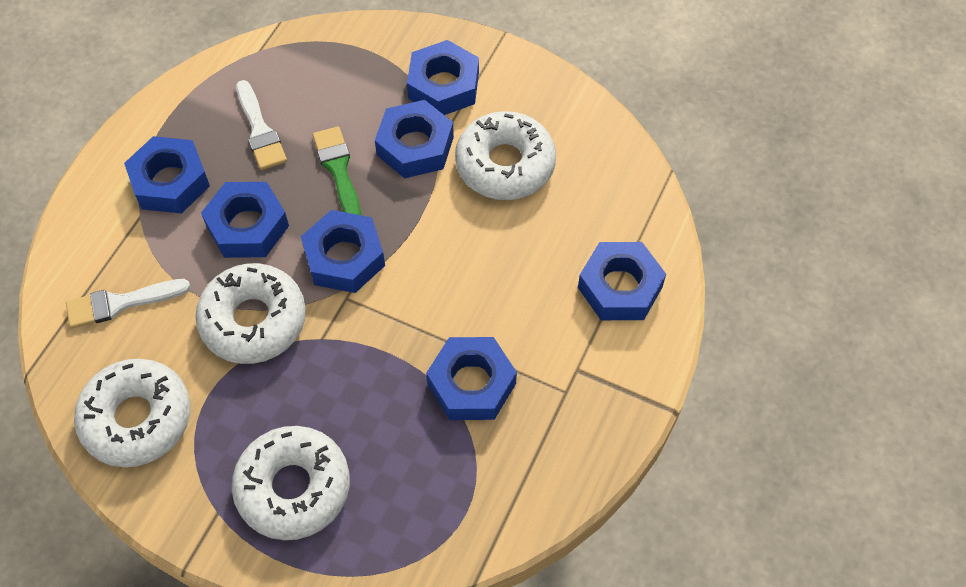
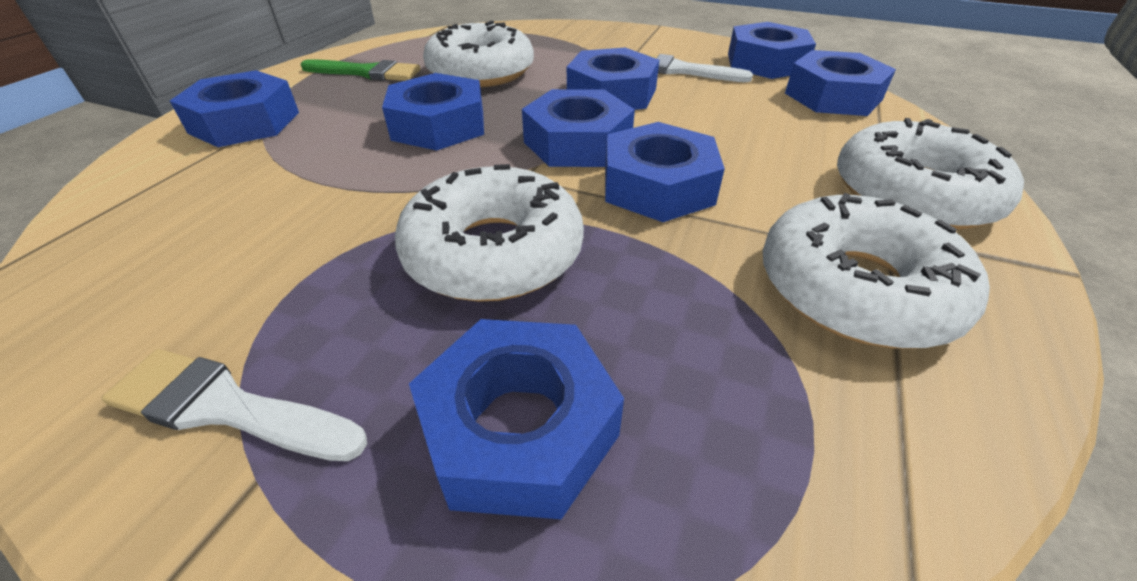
blue nut: 7 -> 8

